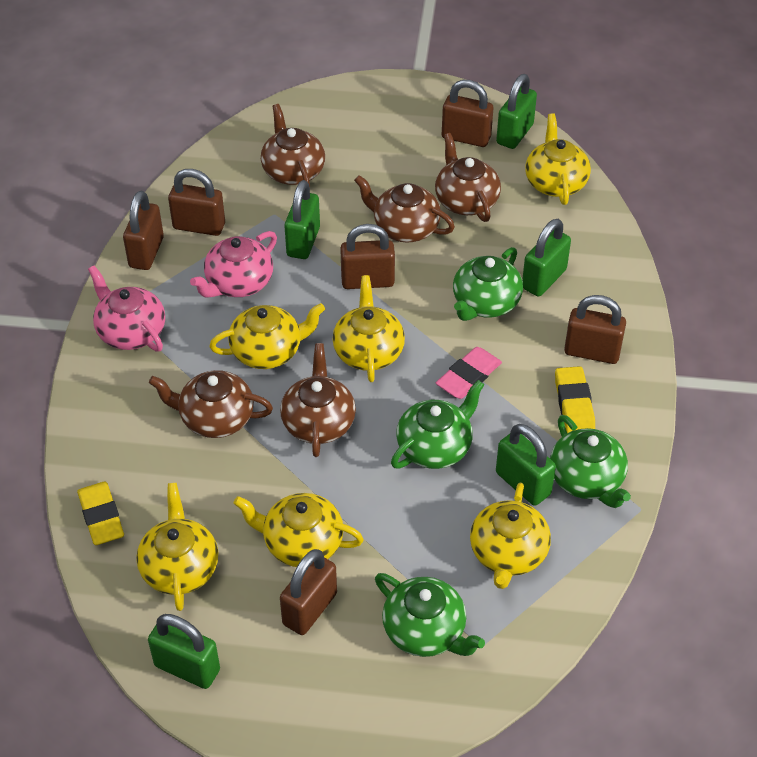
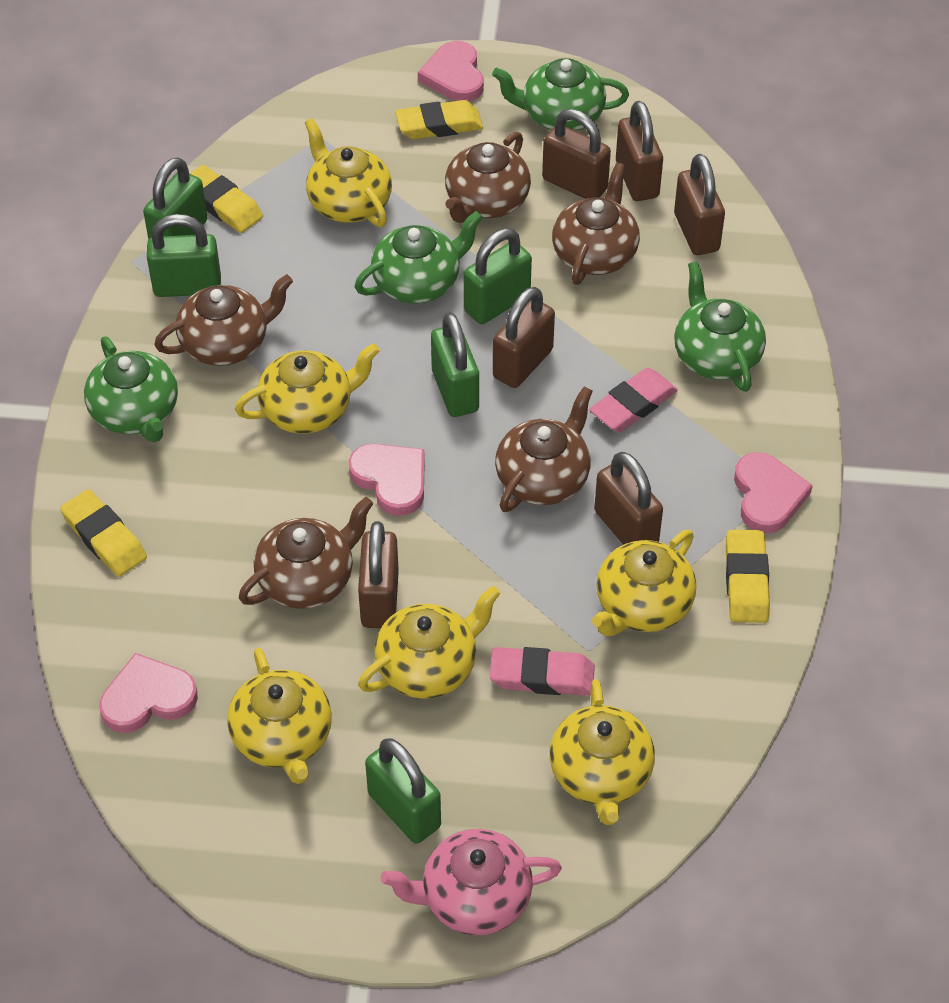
pink eraser: 1 -> 2
pink heart: 0 -> 4
pink teapot: 2 -> 1
yellow eraser: 2 -> 4

